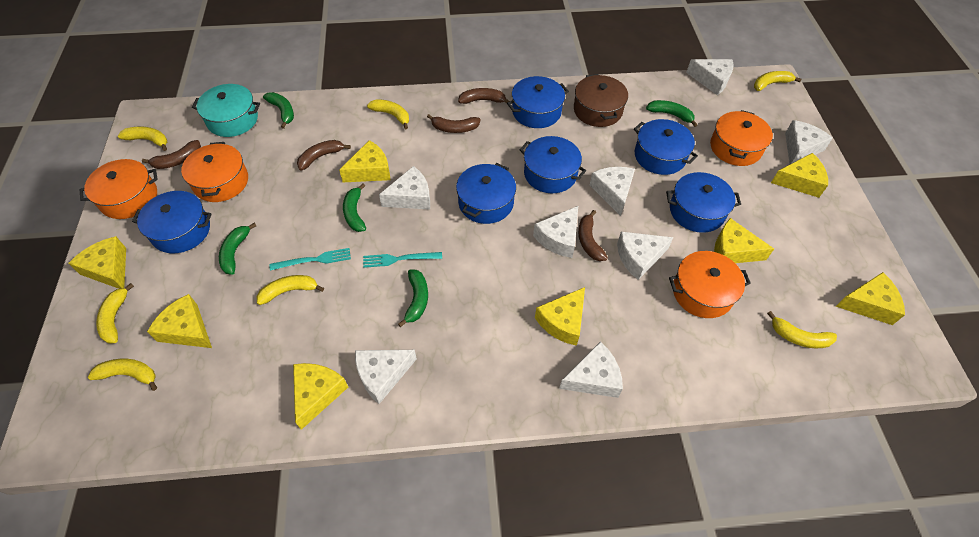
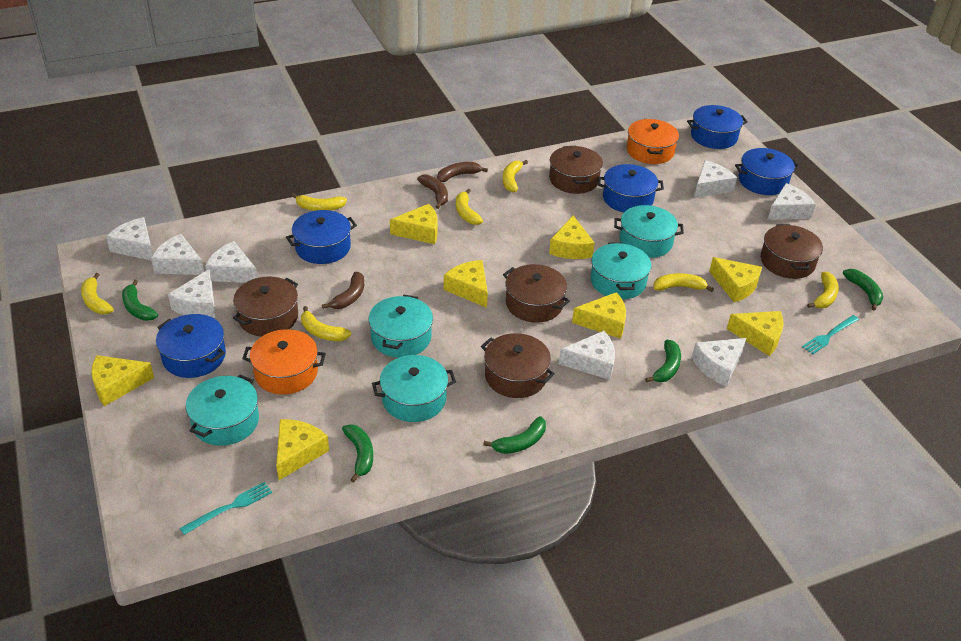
blue pot: 6 -> 5
brown banana: 5 -> 3
brown pot: 1 -> 5
orange pot: 4 -> 2
turquoise pot: 1 -> 5

